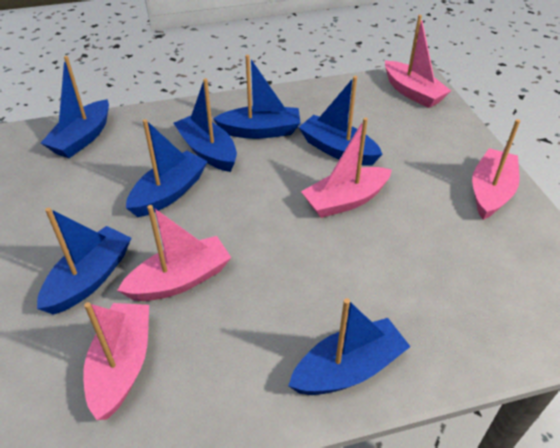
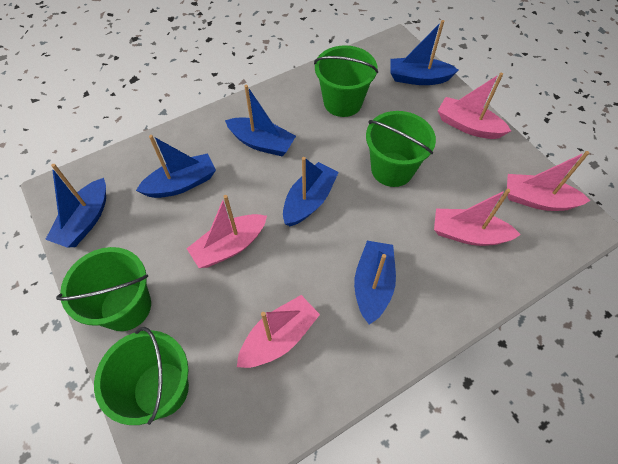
blue boat: 7 -> 6
green bucket: 0 -> 4

